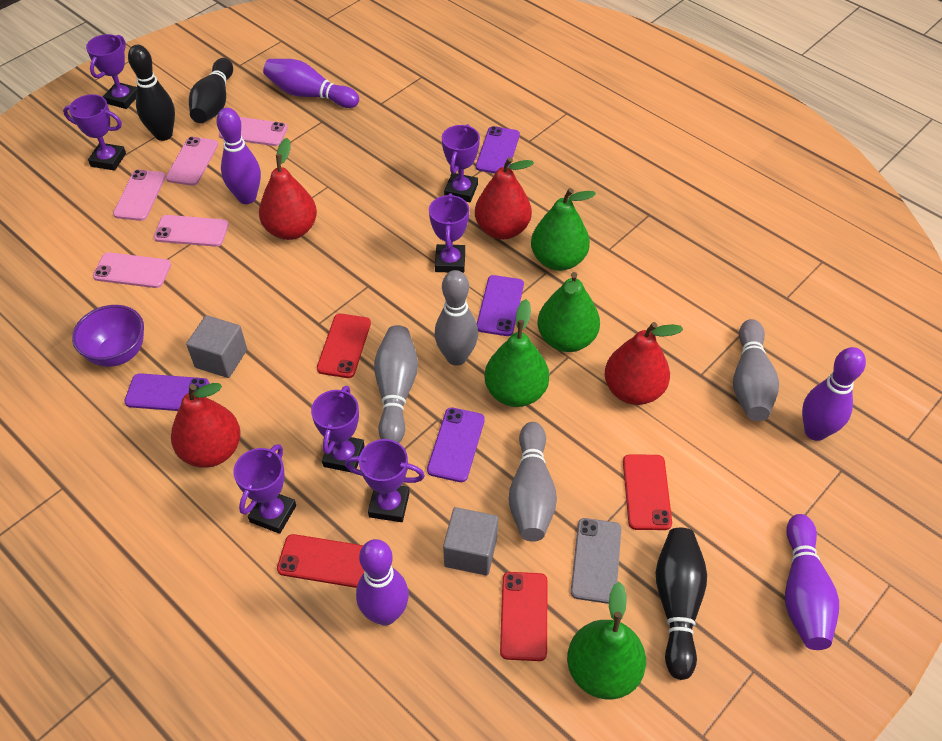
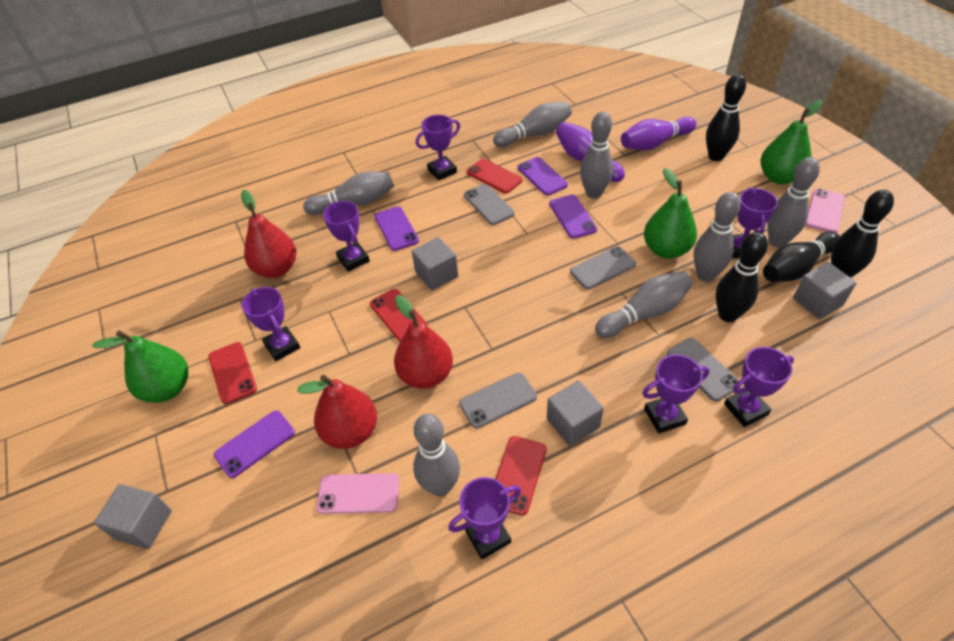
black bowling pin: 3 -> 4
green pear: 4 -> 3
grey bowling pin: 4 -> 7
grey cube: 2 -> 4
grey phone: 1 -> 4
pink phone: 5 -> 2
purple bowl: 1 -> 0
purple bowling pin: 5 -> 2
red pear: 4 -> 3

